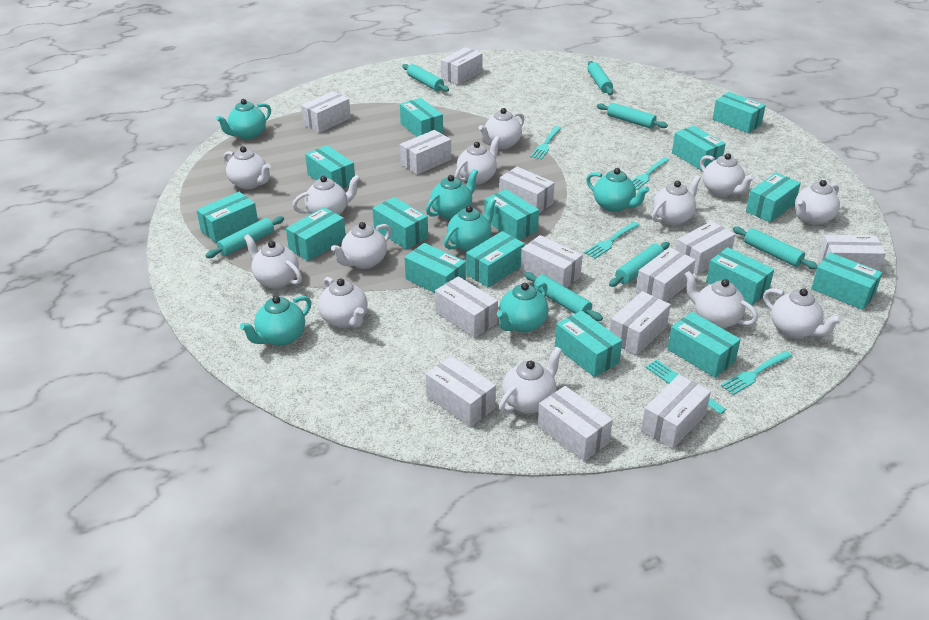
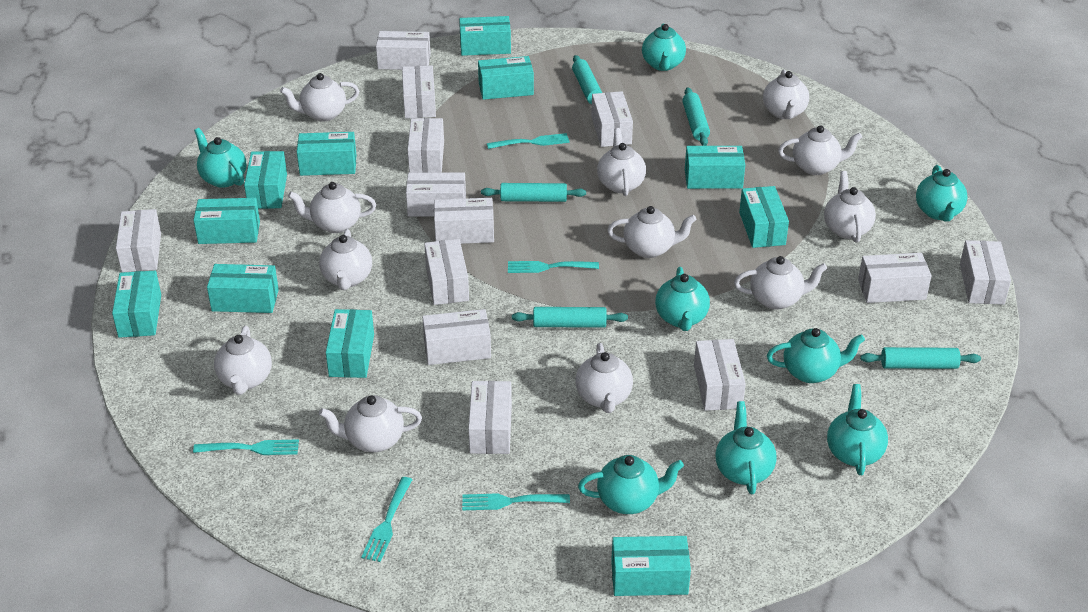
turquoise box: 15 -> 11
turquoise rolling pin: 7 -> 5
turquoise teapot: 6 -> 8
white teapot: 13 -> 12

